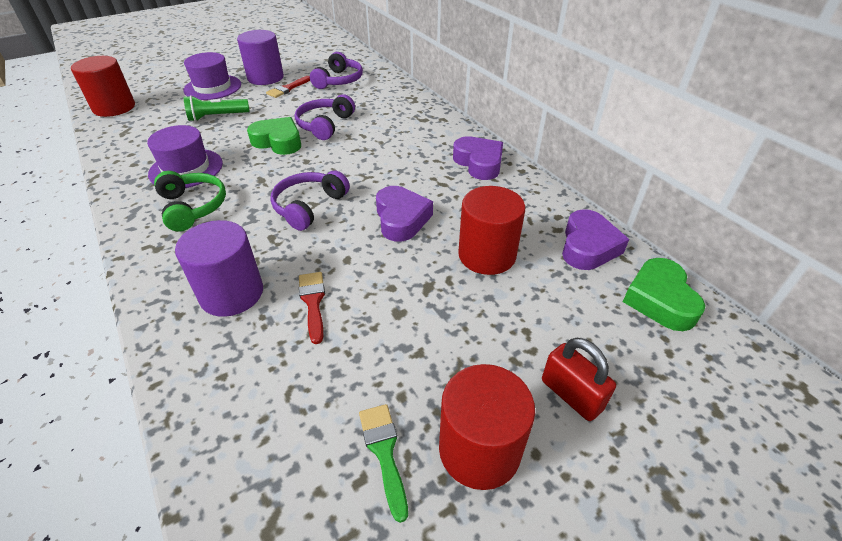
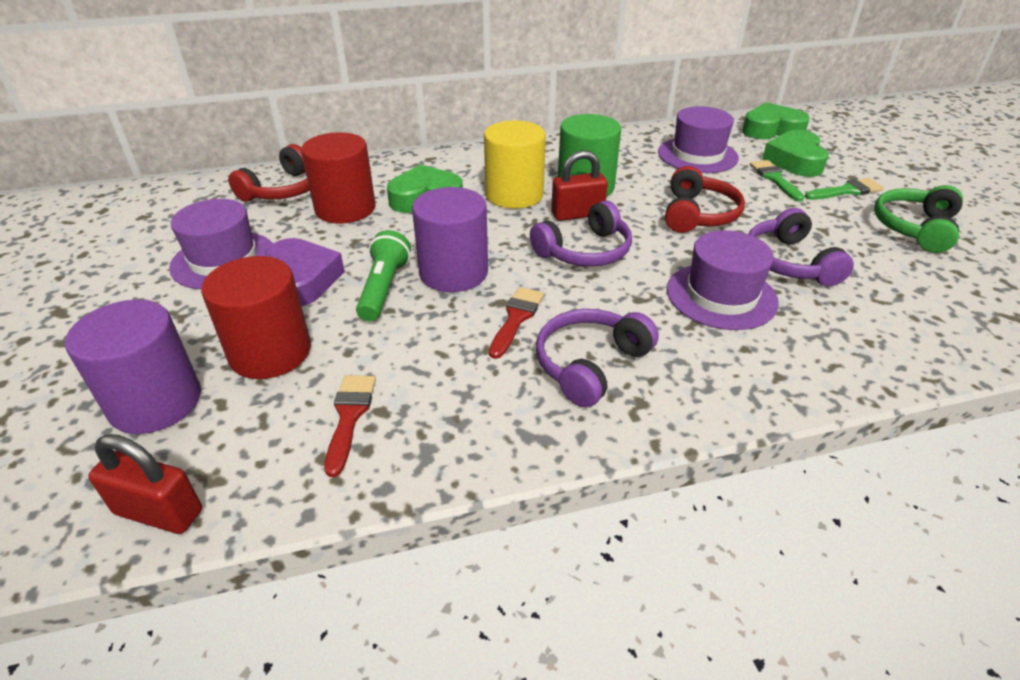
green brush: 1 -> 2
green cylinder: 0 -> 1
green heart: 2 -> 3
purple hat: 2 -> 3
purple heart: 3 -> 1
red cylinder: 3 -> 2
red headphones: 0 -> 2
red padlock: 1 -> 2
yellow cylinder: 0 -> 1

